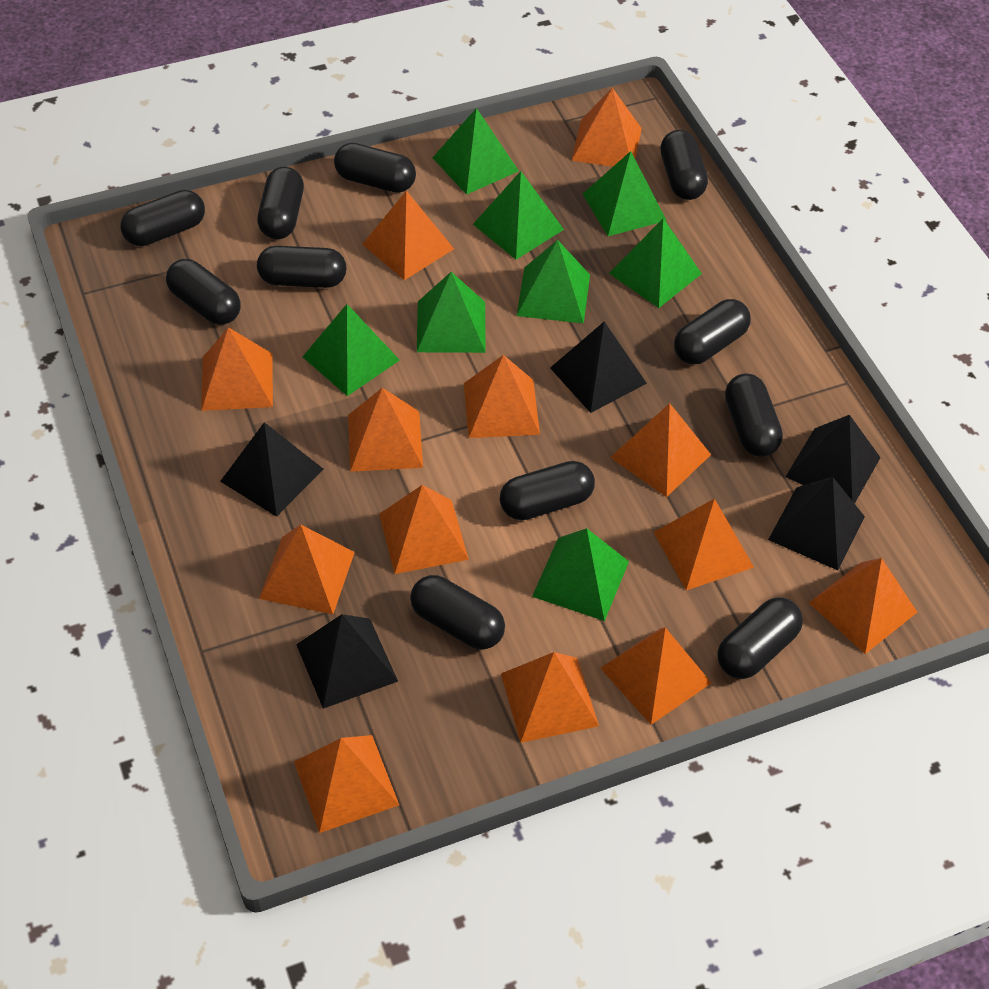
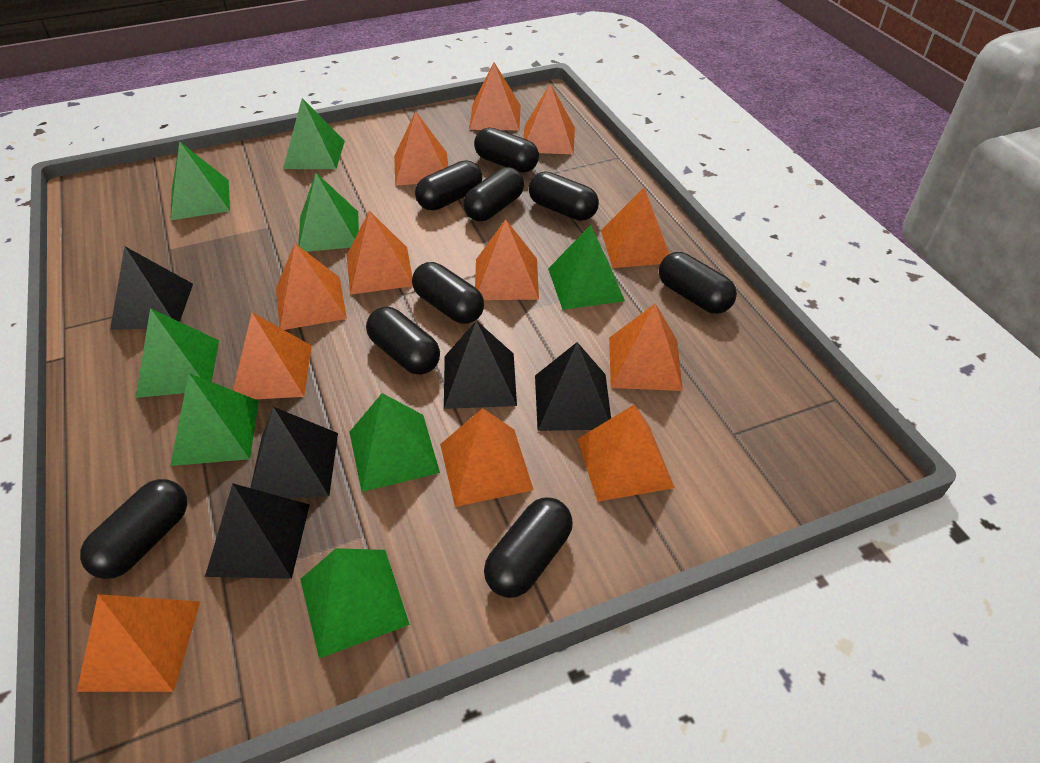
black capsule: 11 -> 9
orange pyramid: 13 -> 12

